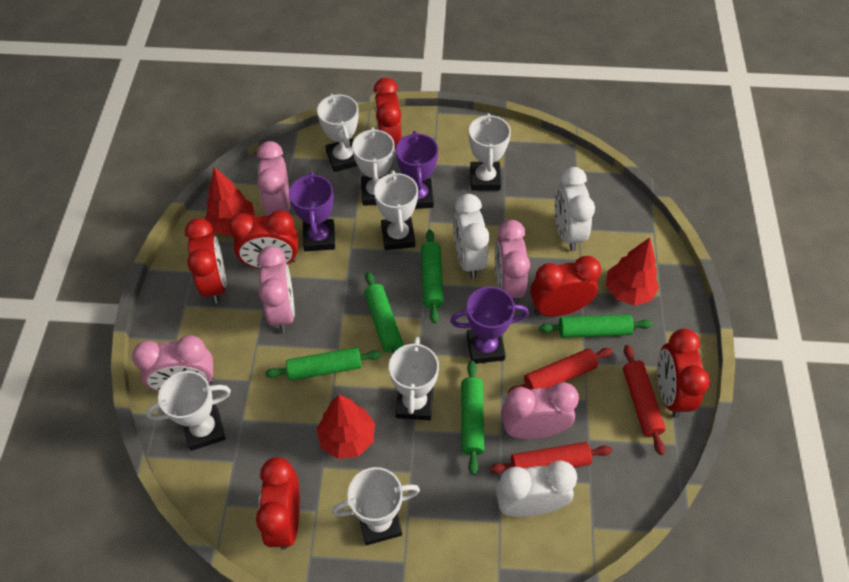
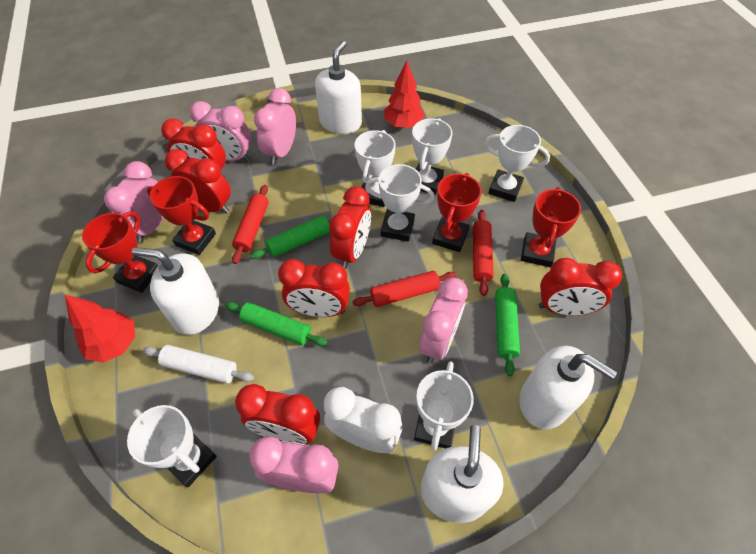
green rolling pin: 5 -> 3
purple trophy: 3 -> 0
red tree: 3 -> 2
red trophy: 0 -> 4
white clock: 3 -> 1
white rolling pin: 0 -> 1
white soap dispenser: 0 -> 4
white trophy: 7 -> 6

